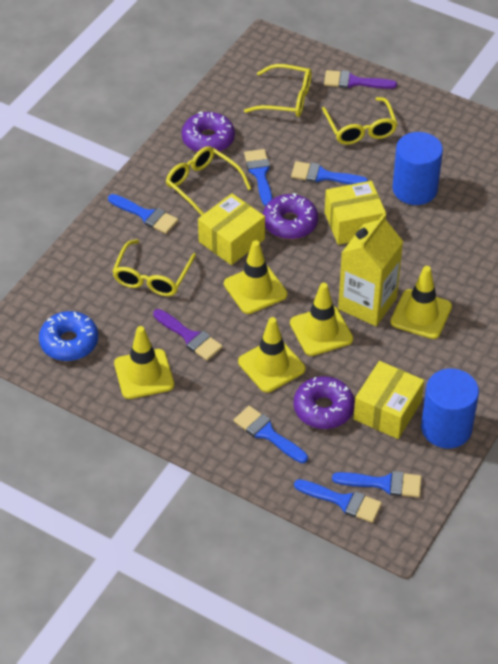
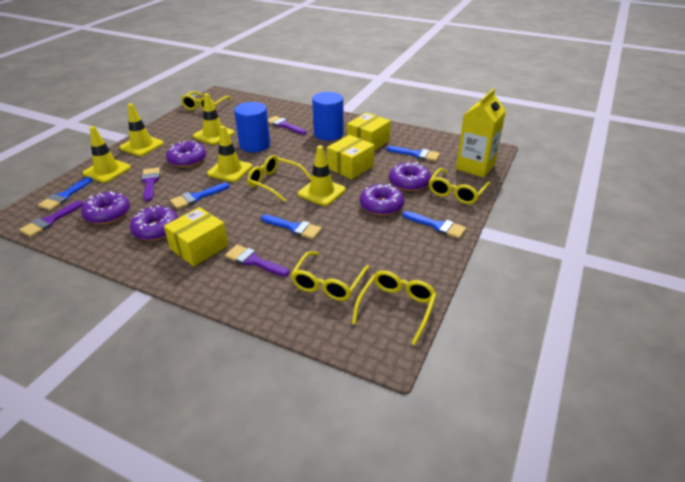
blue brush: 6 -> 5
blue donut: 1 -> 0
purple brush: 2 -> 4
purple donut: 3 -> 5
yellow glasses: 4 -> 5

